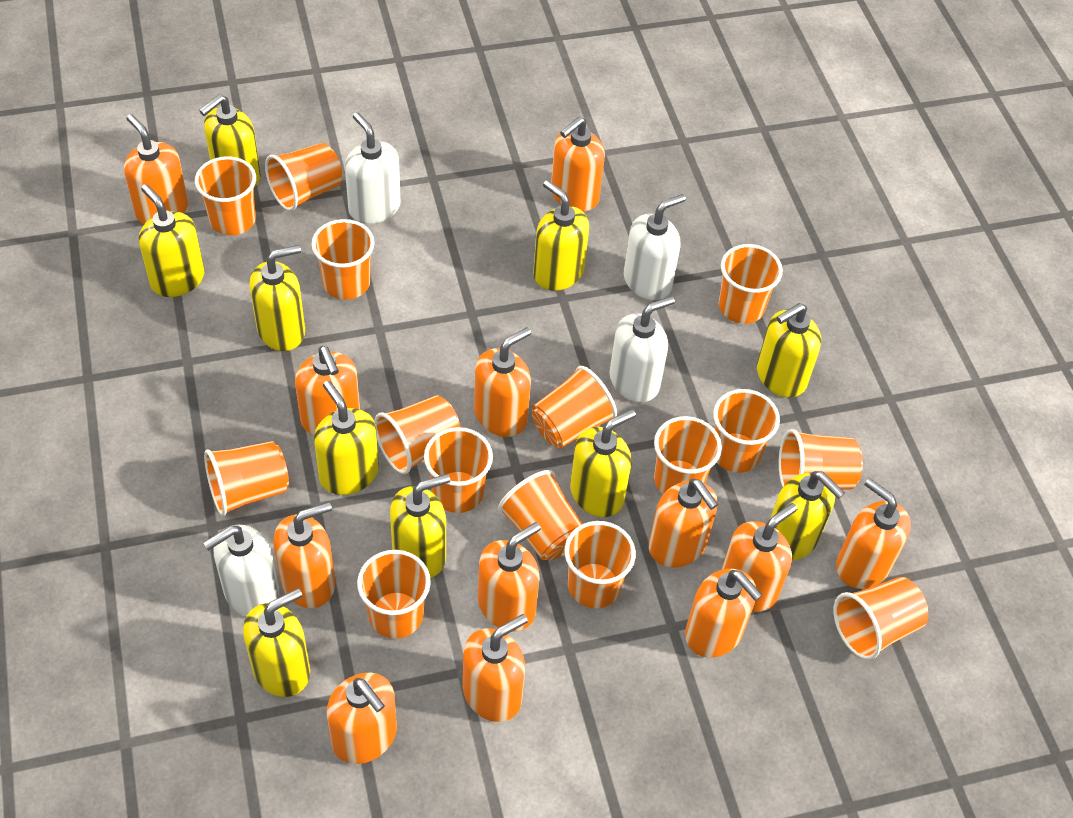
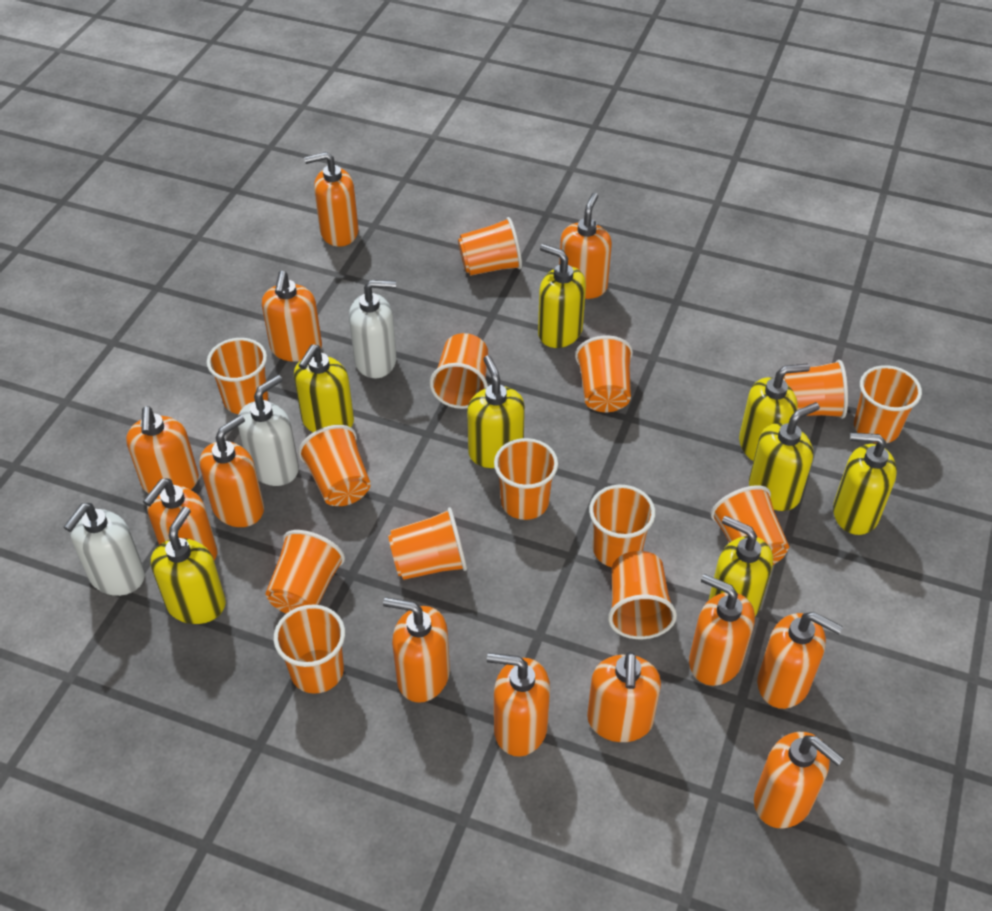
orange cup: 15 -> 14
white soap dispenser: 4 -> 3
yellow soap dispenser: 10 -> 8

